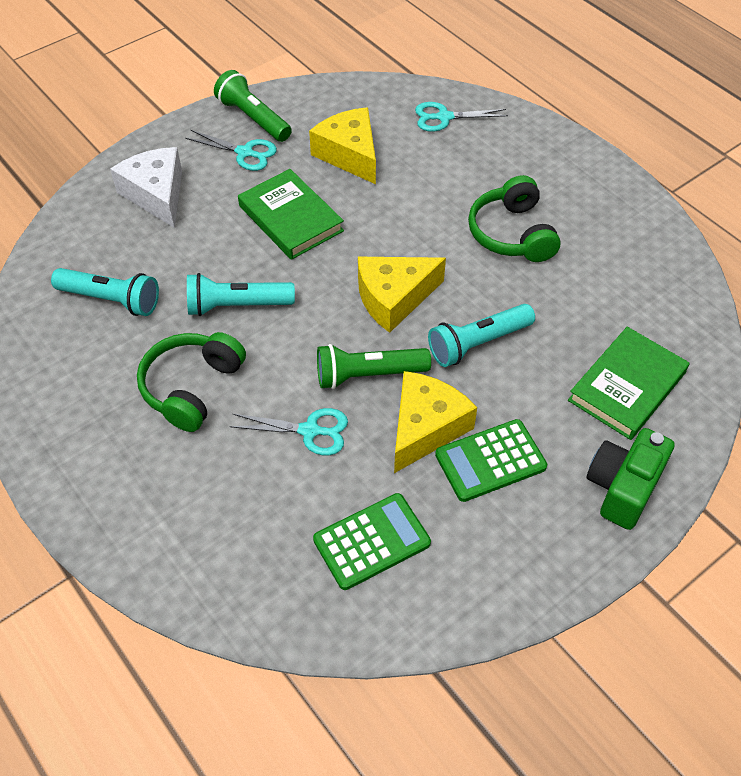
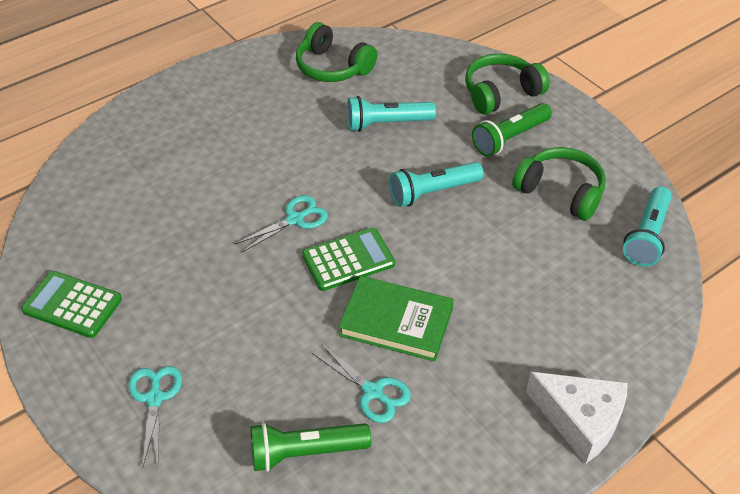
green book: 2 -> 1
green camera: 1 -> 0
green headphones: 2 -> 3
yellow cheese: 3 -> 0

